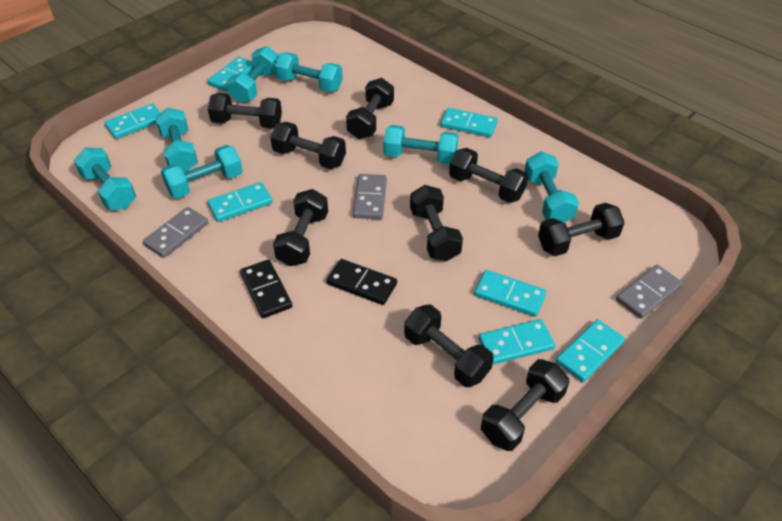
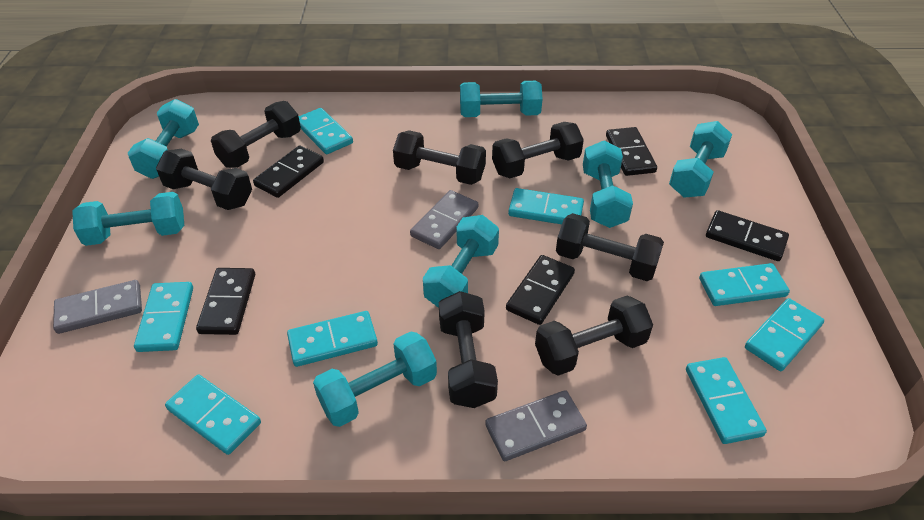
black domino: 2 -> 5
black dumbbell: 9 -> 7
turquoise domino: 7 -> 8

